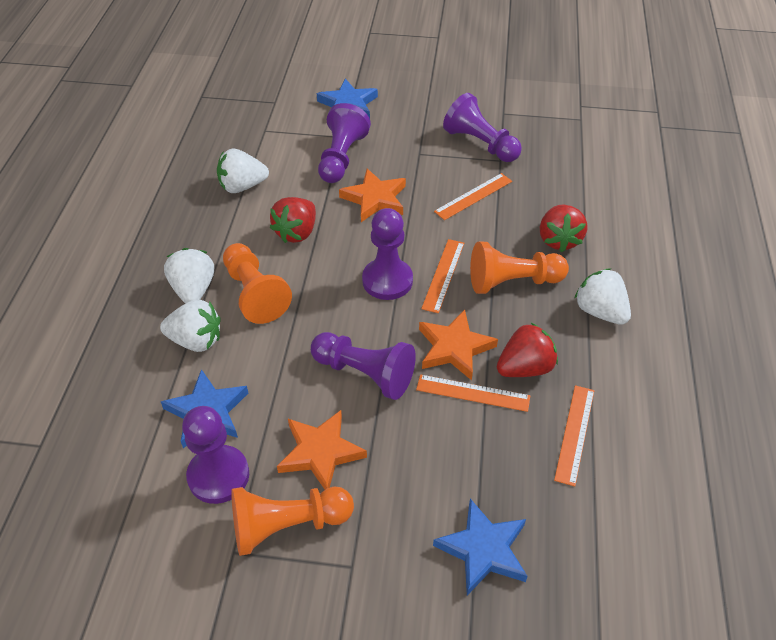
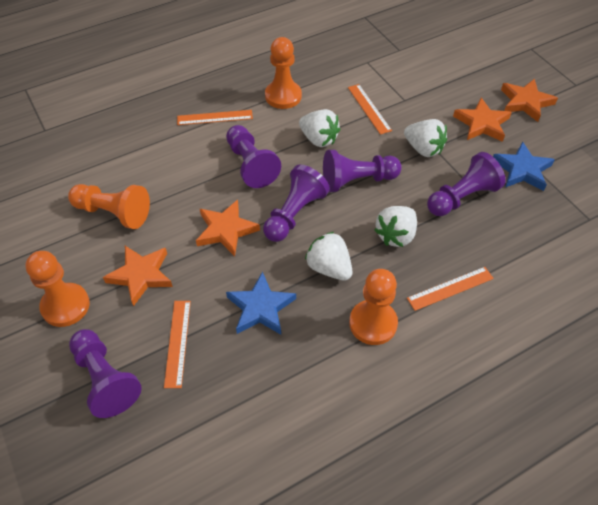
blue star: 3 -> 2
orange pawn: 3 -> 4
orange star: 3 -> 4
red strawberry: 3 -> 0

